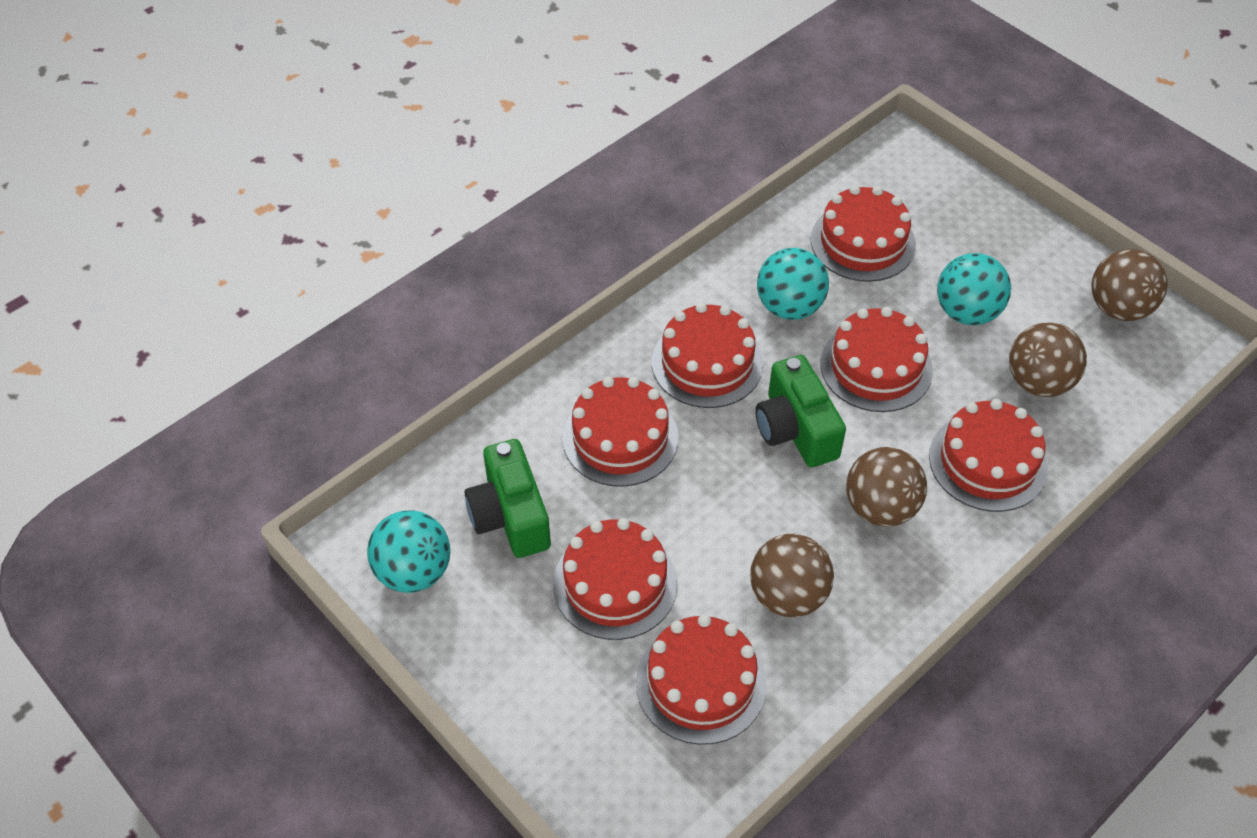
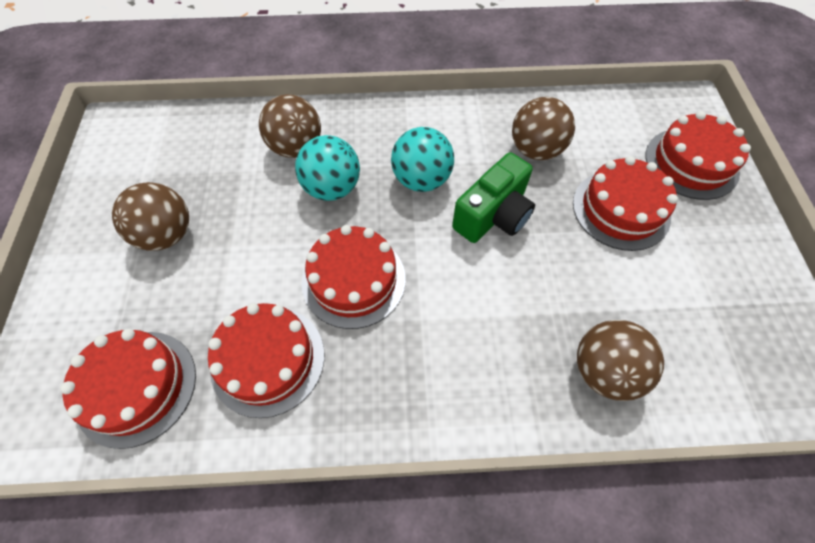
green camera: 2 -> 1
red cake: 7 -> 5
turquoise ball: 3 -> 2

